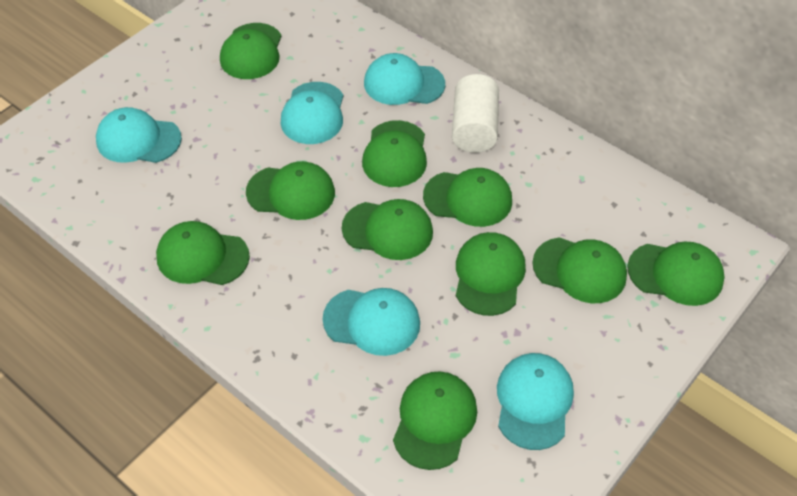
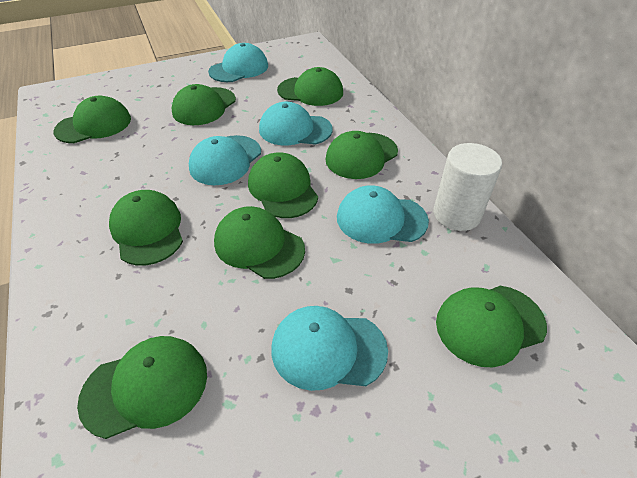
green cap: 10 -> 9

